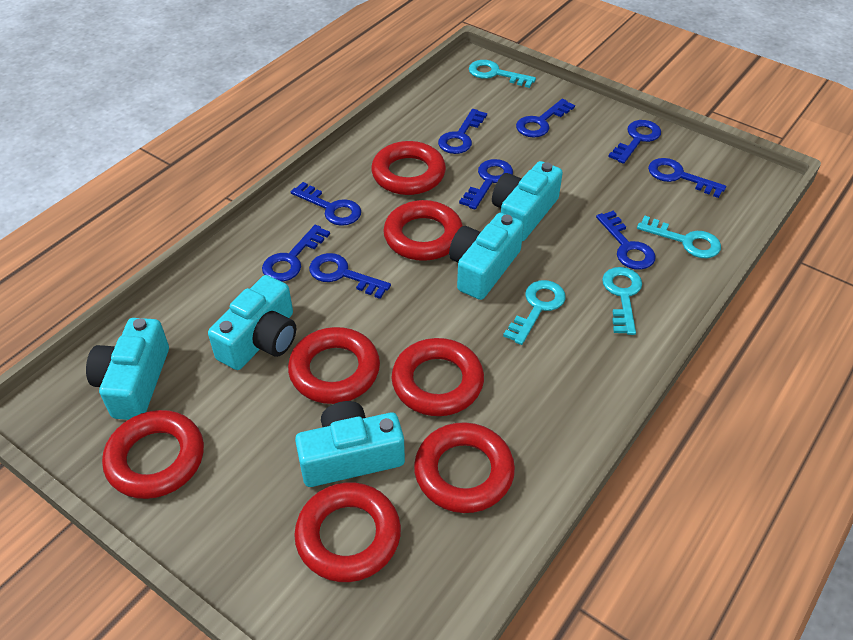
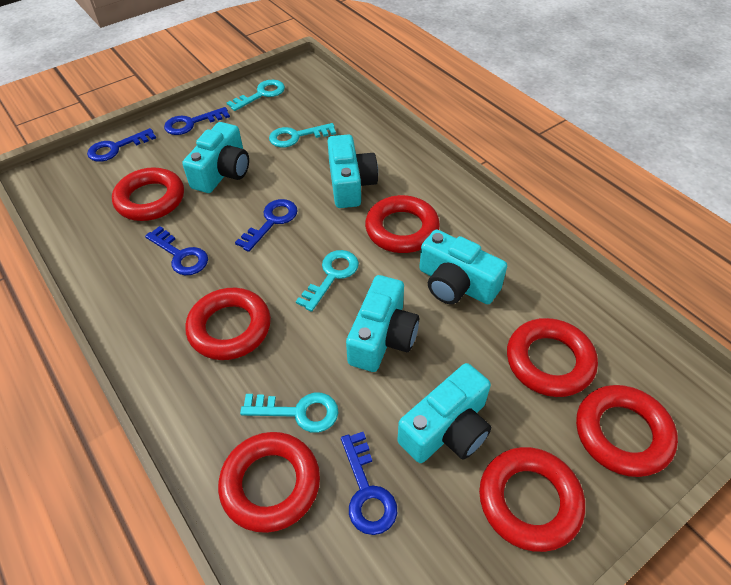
blue key: 9 -> 5

